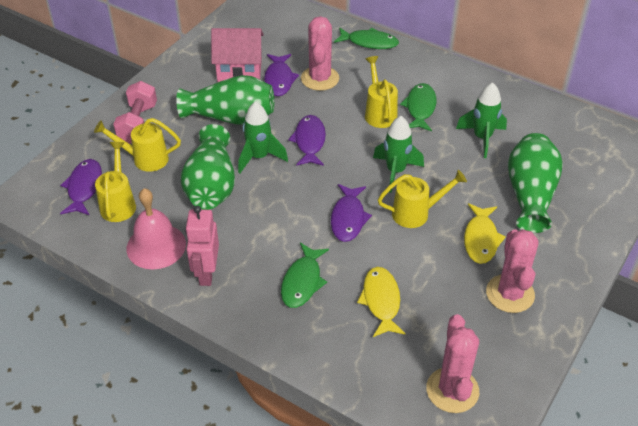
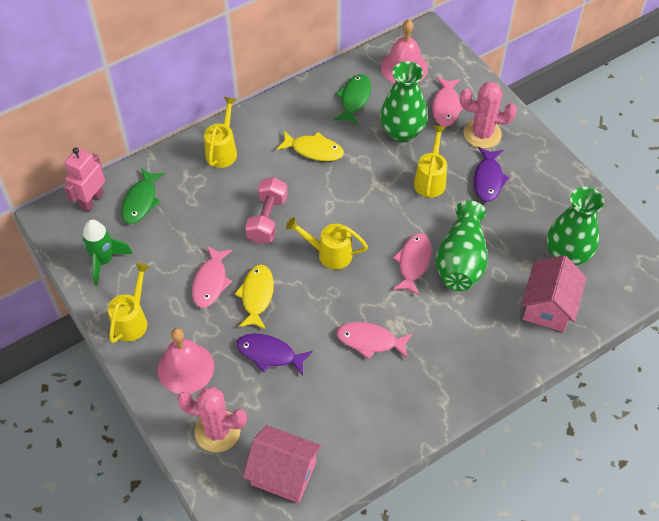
green fish: 3 -> 2
green rocket: 3 -> 1
pink bell: 1 -> 2
pink cactus: 3 -> 2
pink fish: 0 -> 4
pink house: 1 -> 2
purple fish: 4 -> 2

